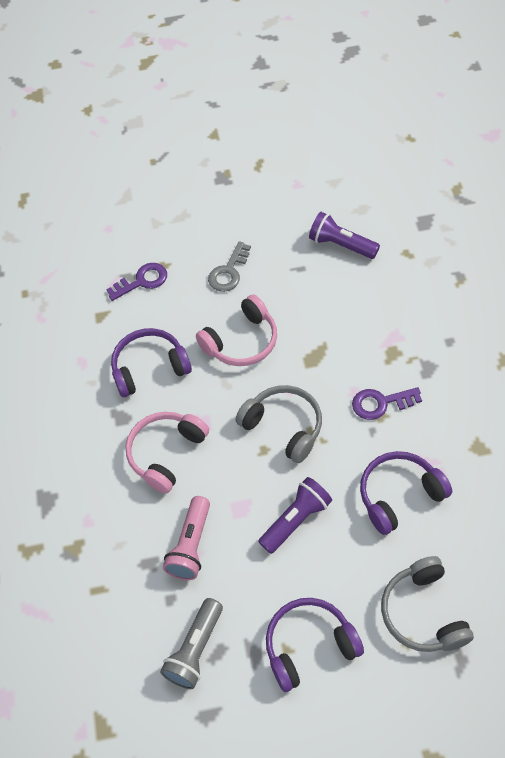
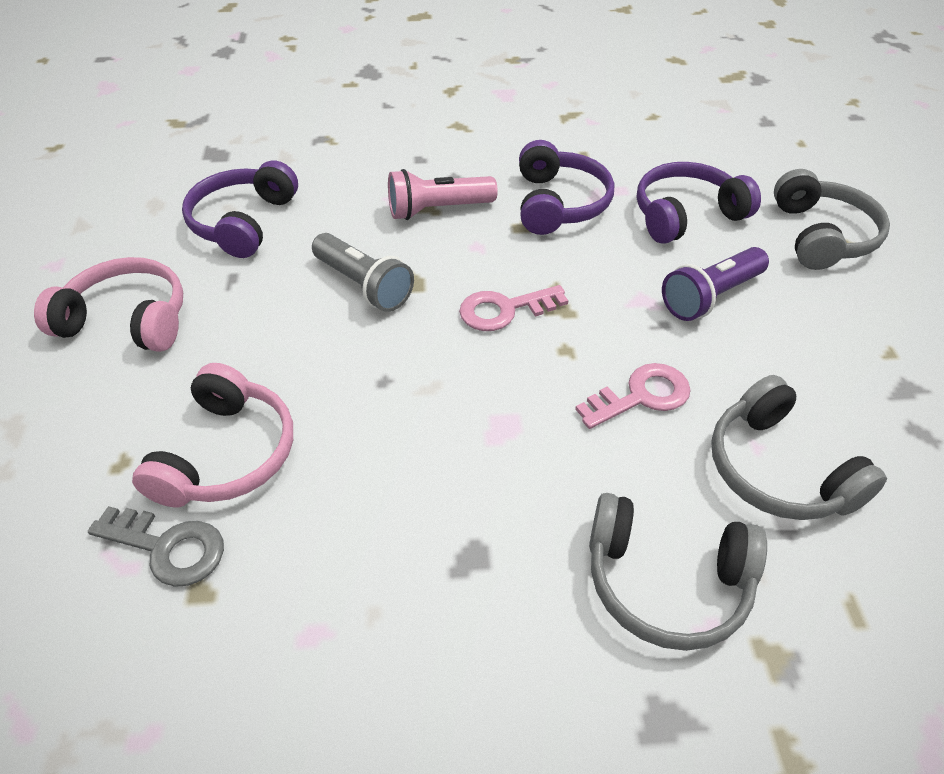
grey headphones: 2 -> 3
pink key: 0 -> 2
purple flashlight: 2 -> 1
purple key: 2 -> 0

